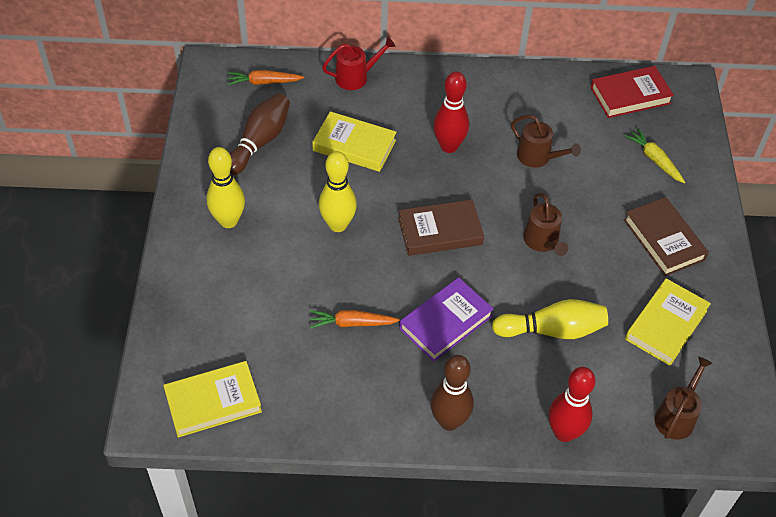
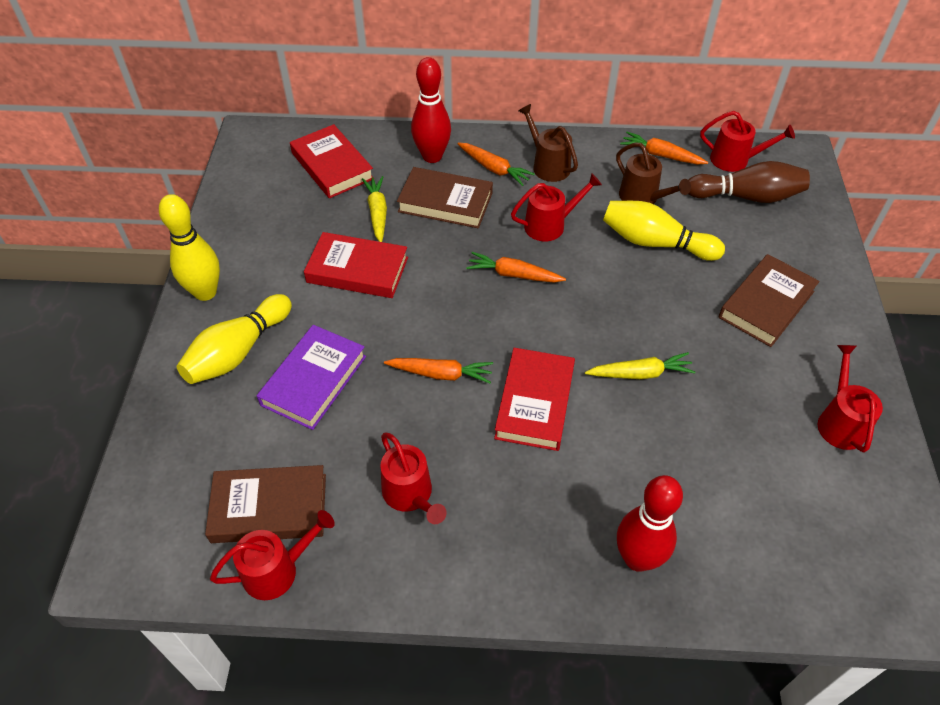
brown book: 2 -> 3
brown bowling pin: 2 -> 1
brown watering can: 3 -> 2
orange carrot: 2 -> 4
red book: 1 -> 3
red watering can: 1 -> 5
yellow book: 3 -> 0
yellow carrot: 1 -> 2

